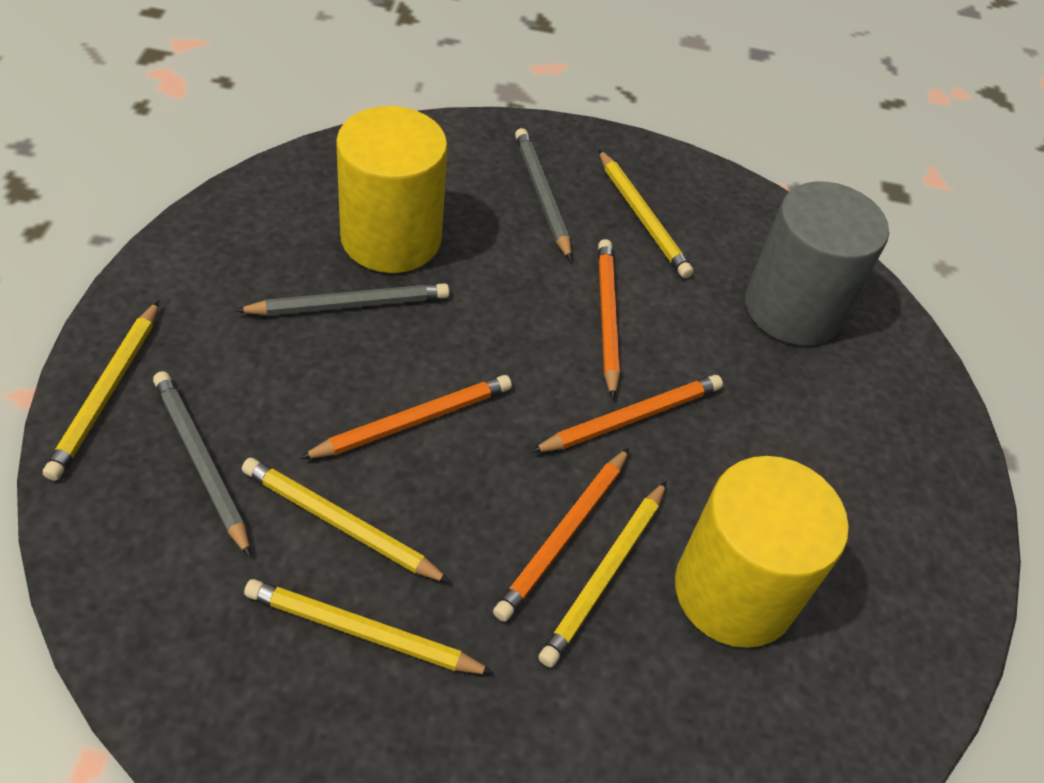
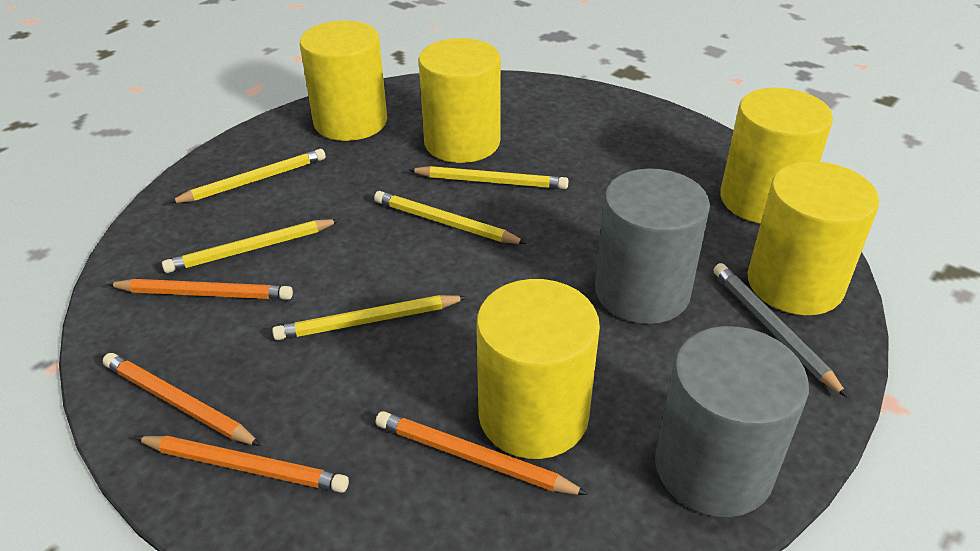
grey cylinder: 1 -> 2
grey pencil: 3 -> 1
yellow cylinder: 2 -> 5

